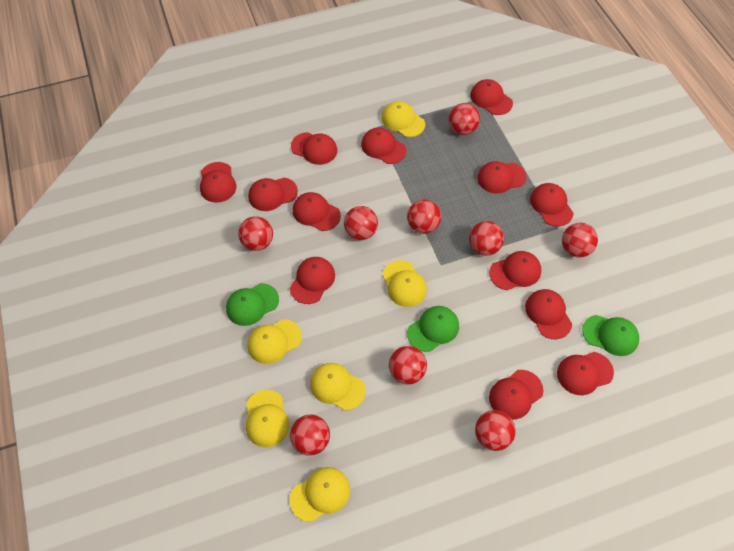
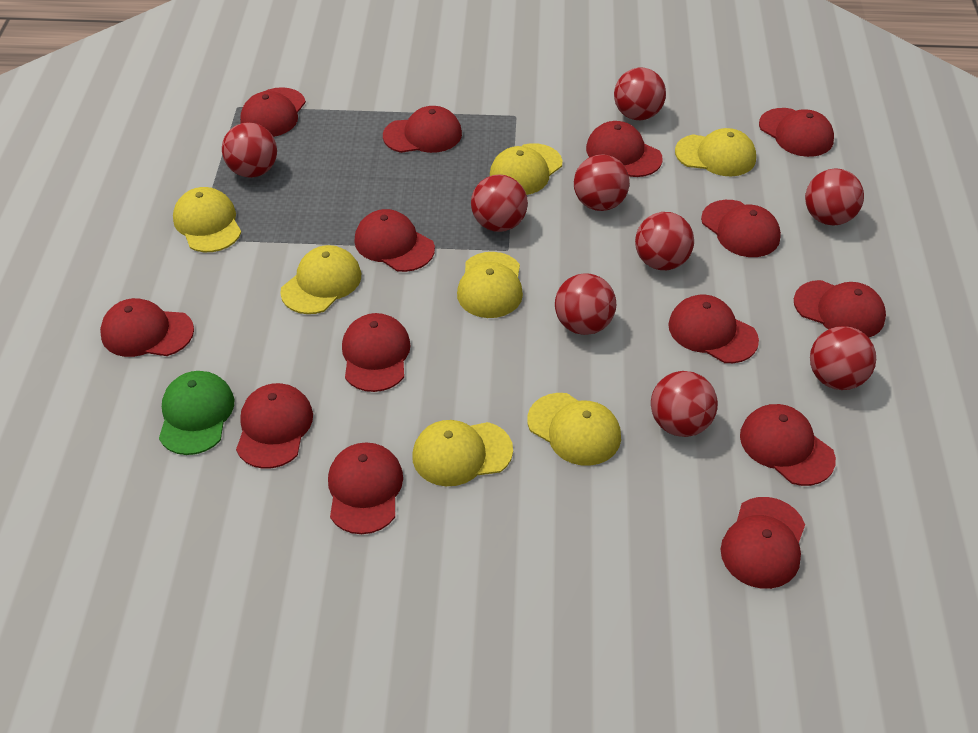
green cap: 3 -> 1
red cap: 13 -> 14
yellow cap: 6 -> 7

